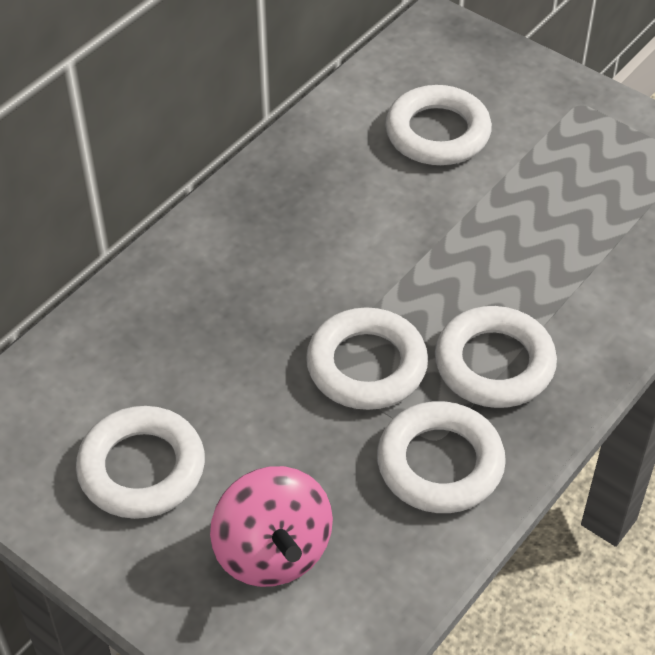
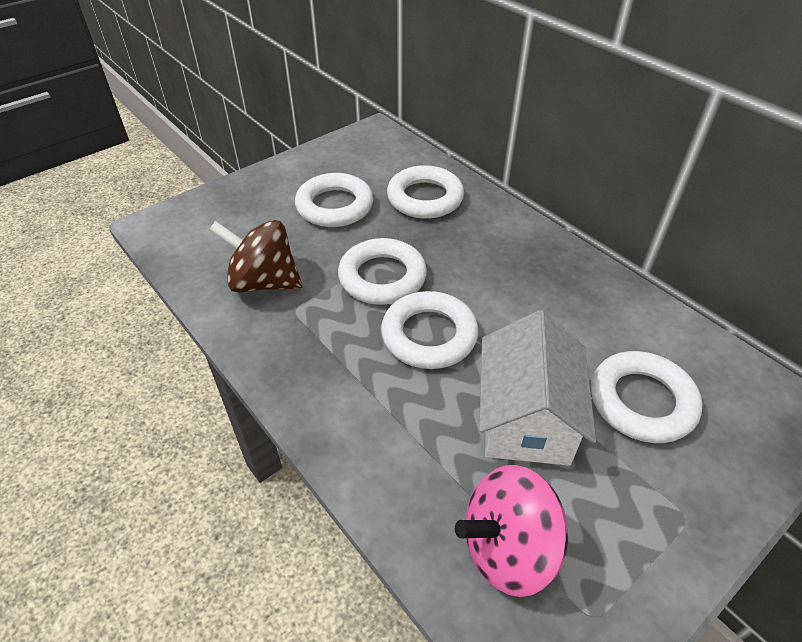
brown spinning top: 0 -> 1
white house: 0 -> 1

